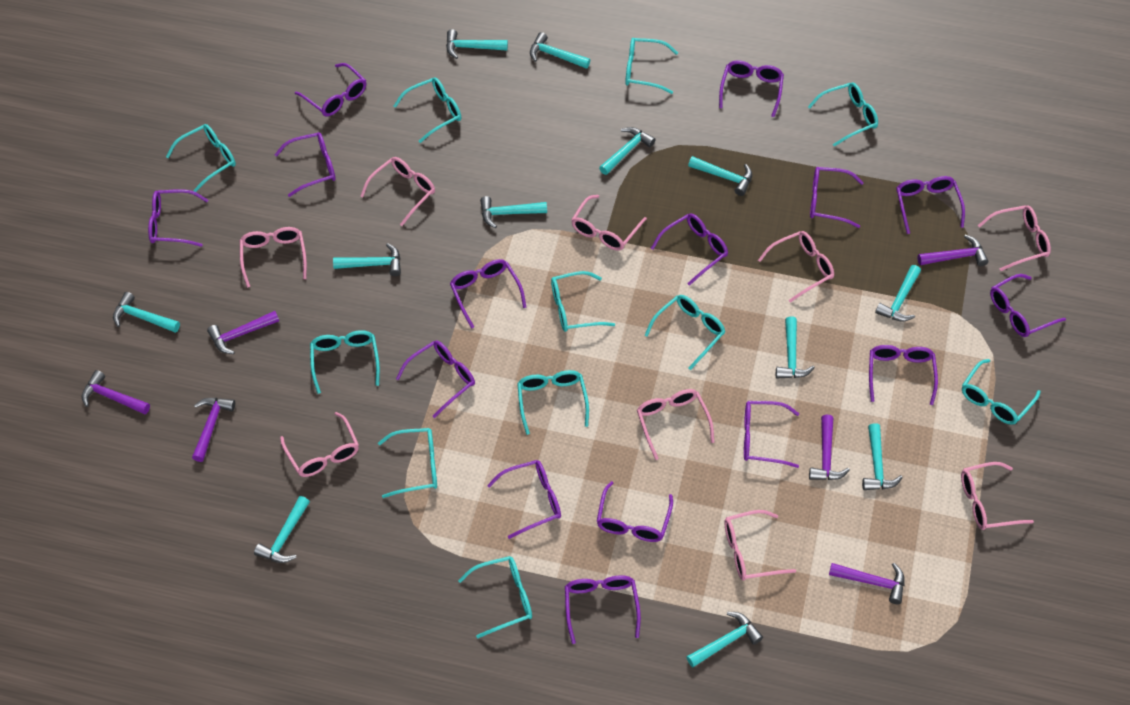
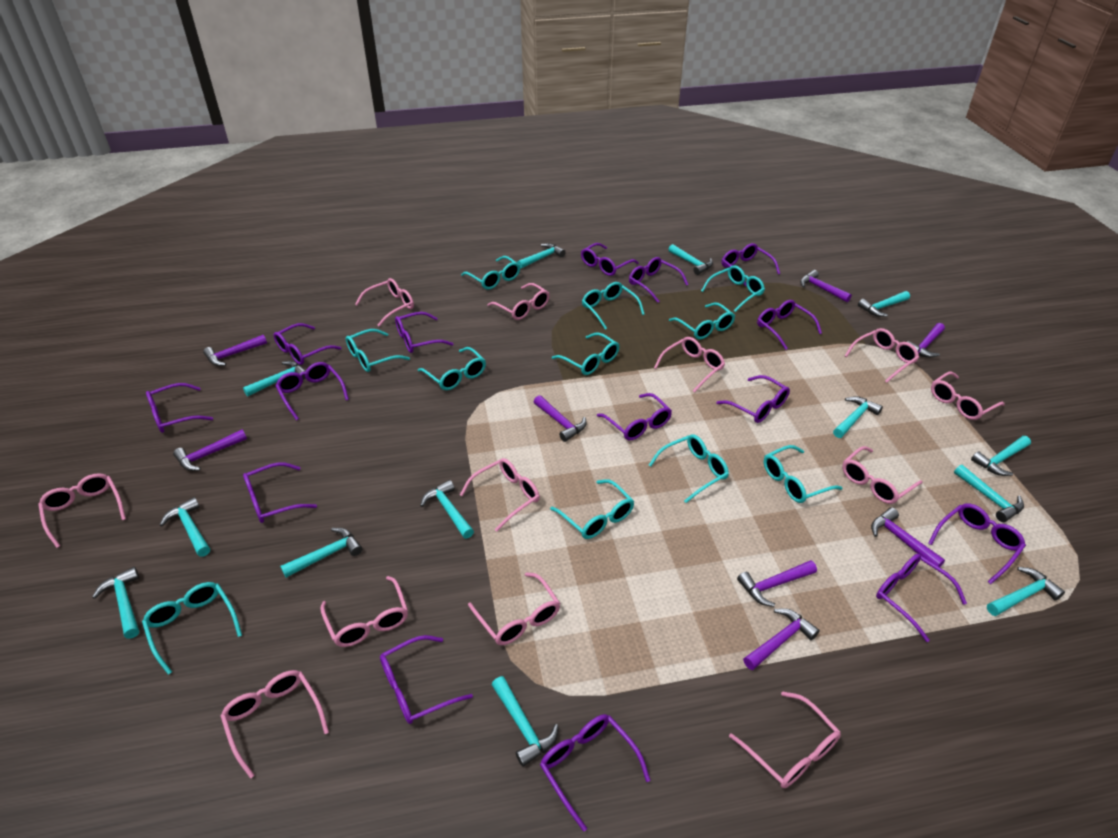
pink glasses: 9 -> 12
purple hammer: 6 -> 8
turquoise hammer: 12 -> 13

